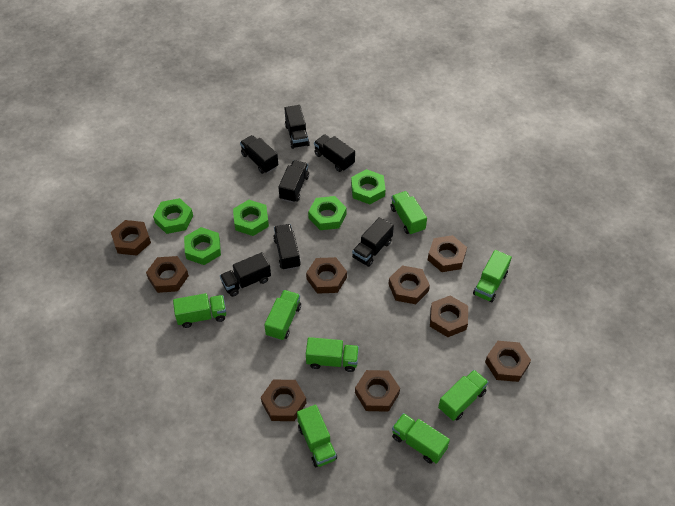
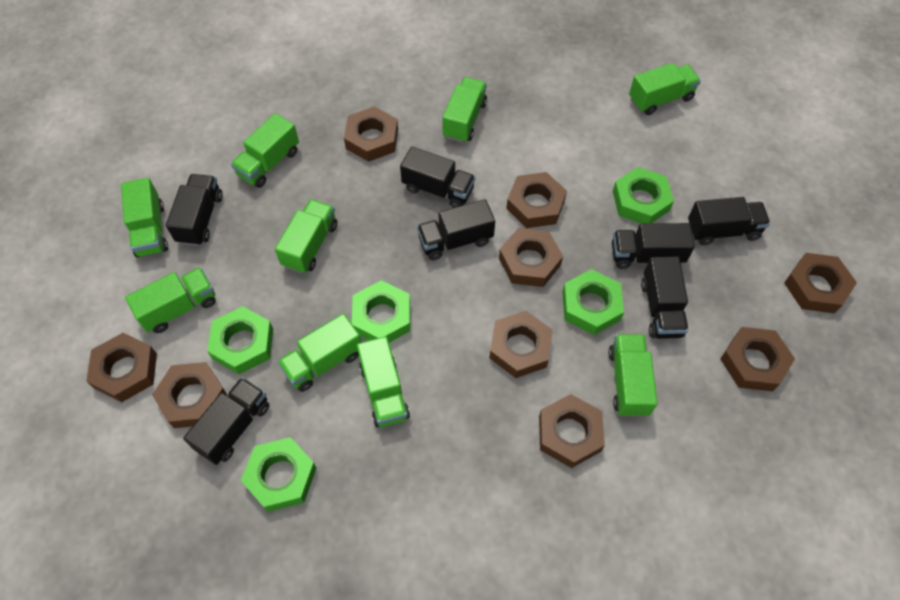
green truck: 8 -> 9

